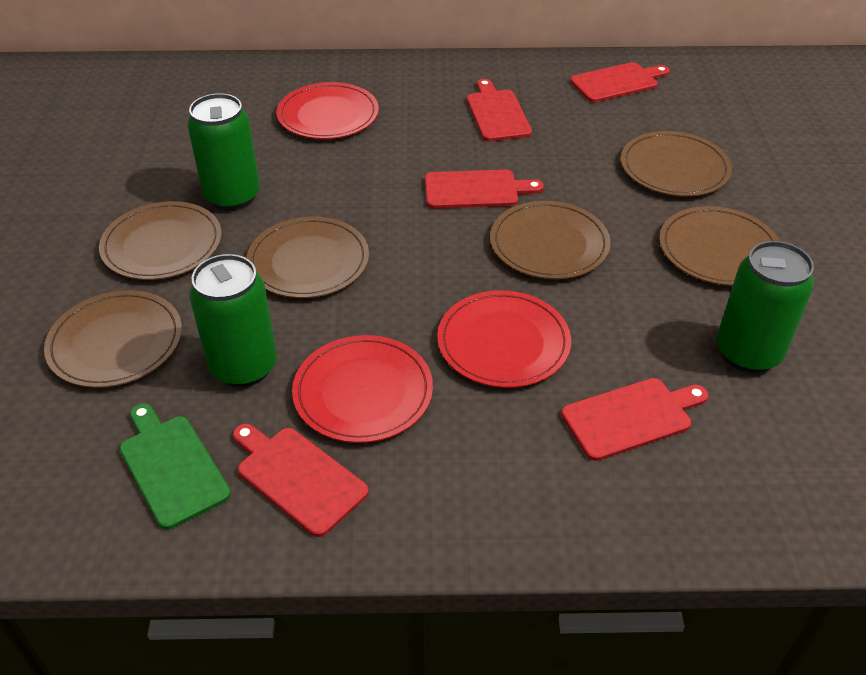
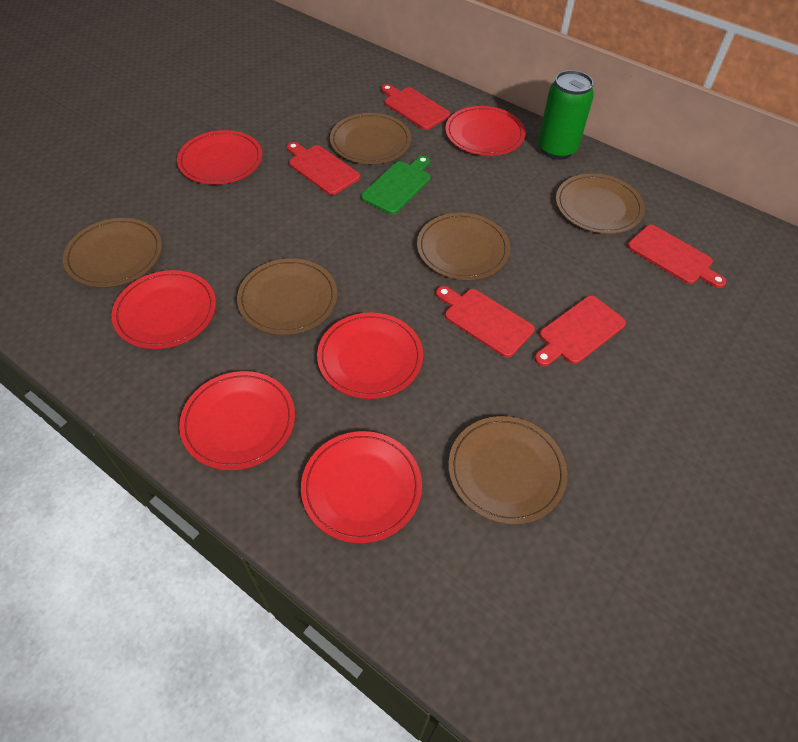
green can: 3 -> 1
red plate: 3 -> 6

